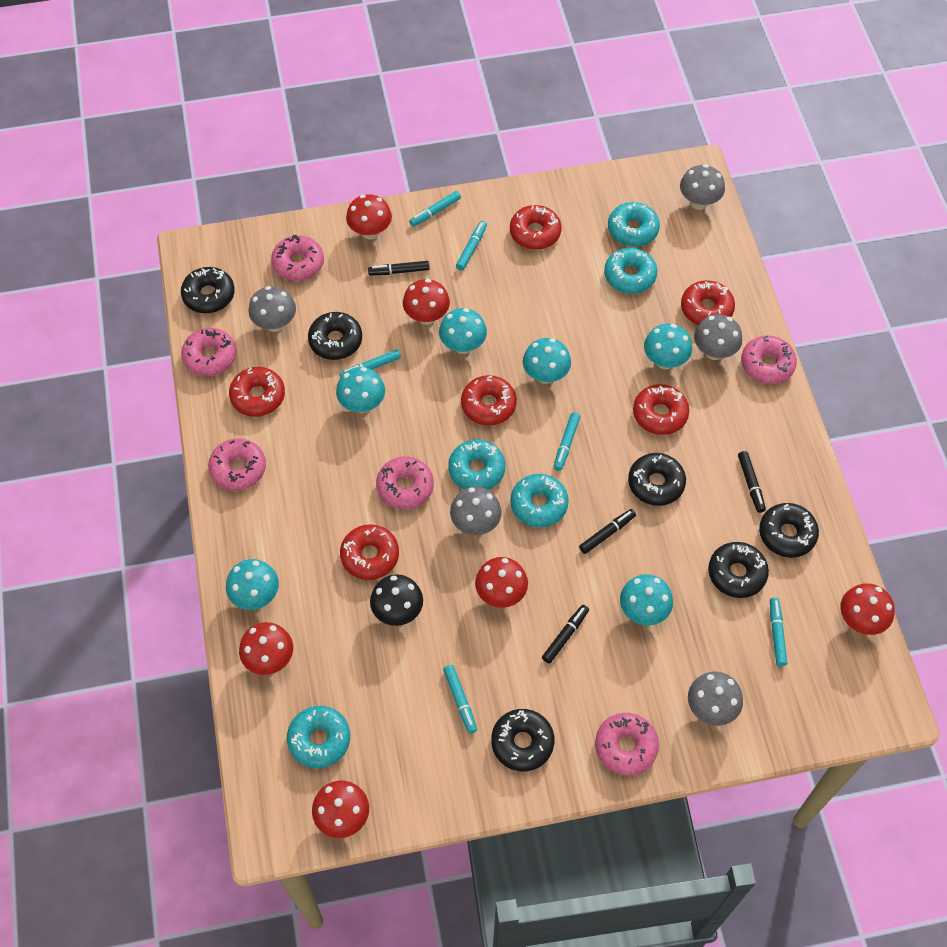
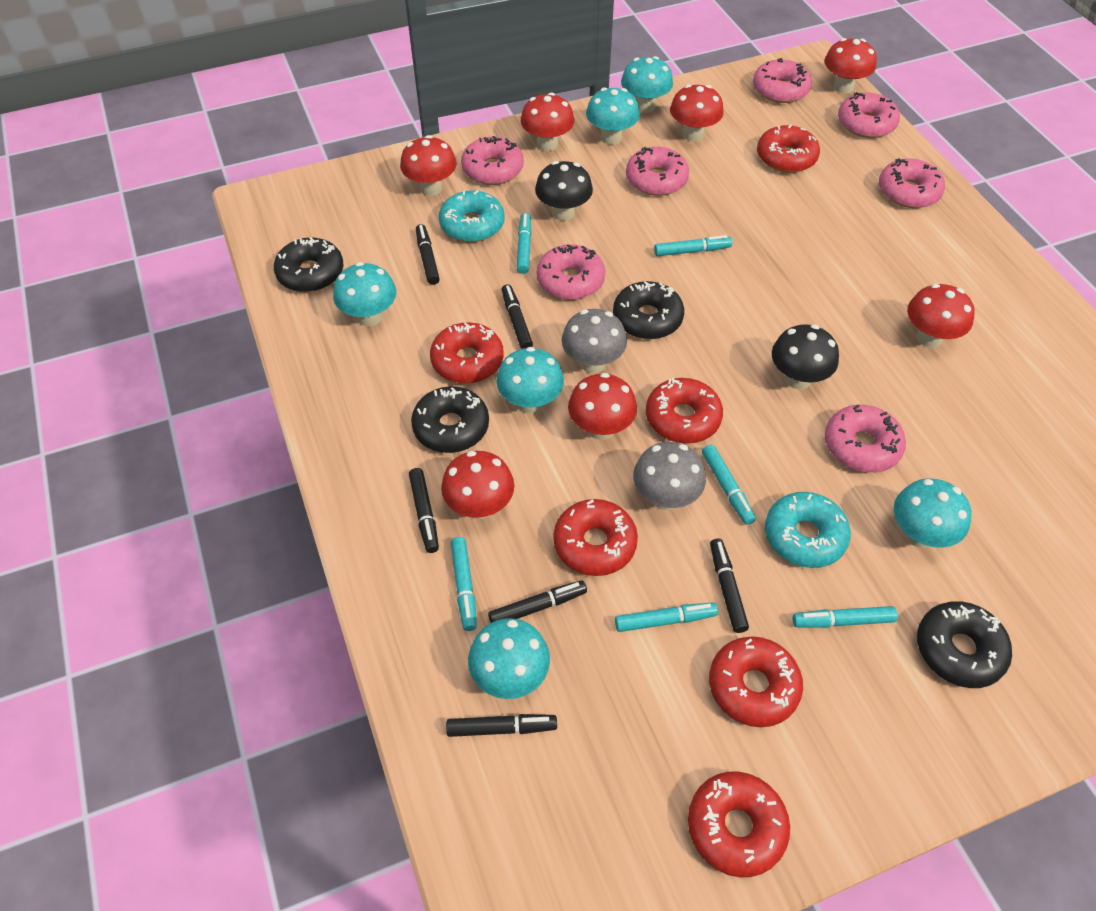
black donut: 6 -> 4
black marker: 4 -> 6
black mushroom: 1 -> 2
grey mushroom: 5 -> 2
pink donut: 6 -> 7
red mushroom: 6 -> 7
turquoise donut: 5 -> 2

